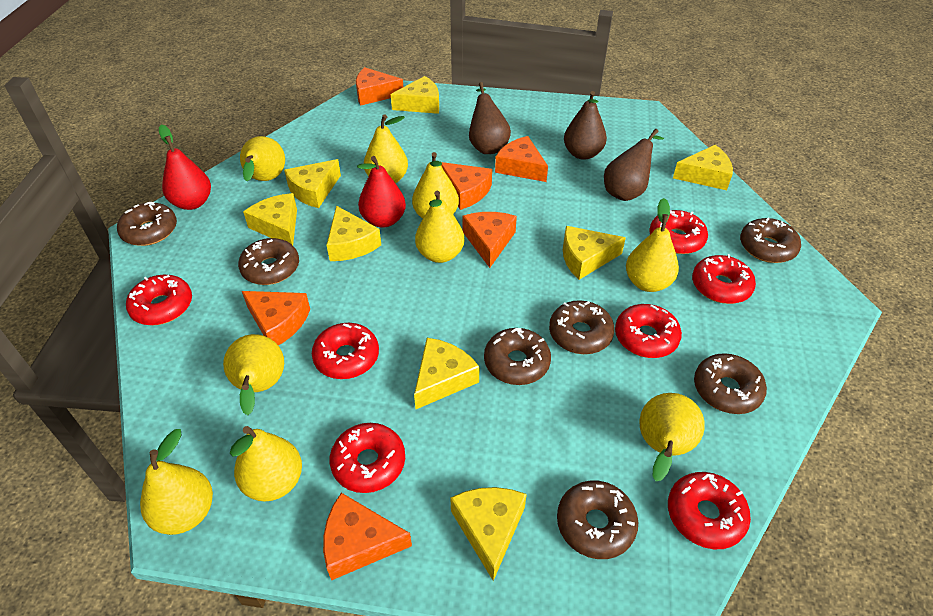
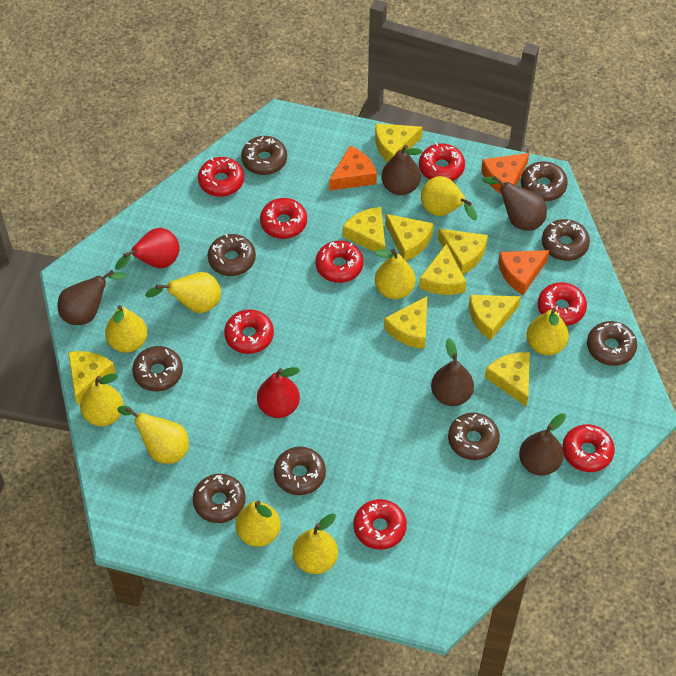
brown donut: 7 -> 9
brown pear: 3 -> 5
orange cheese: 6 -> 3
red donut: 7 -> 8
yellow cheese: 8 -> 9

